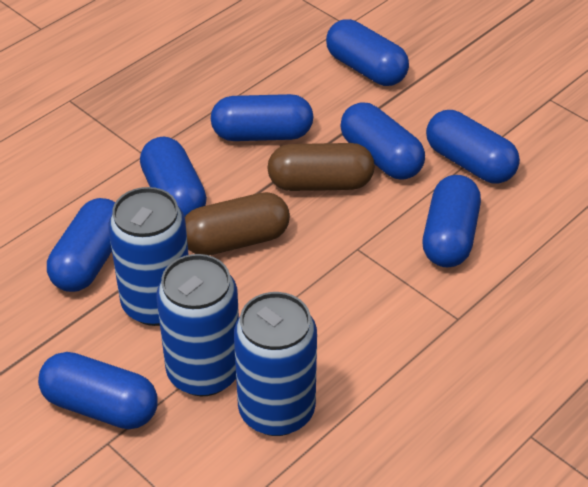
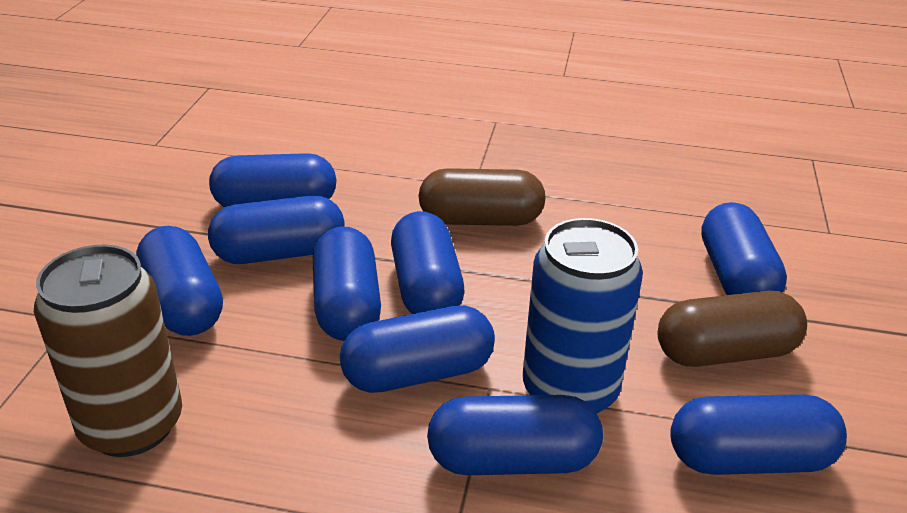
blue can: 3 -> 1
blue capsule: 8 -> 9
brown can: 0 -> 1

